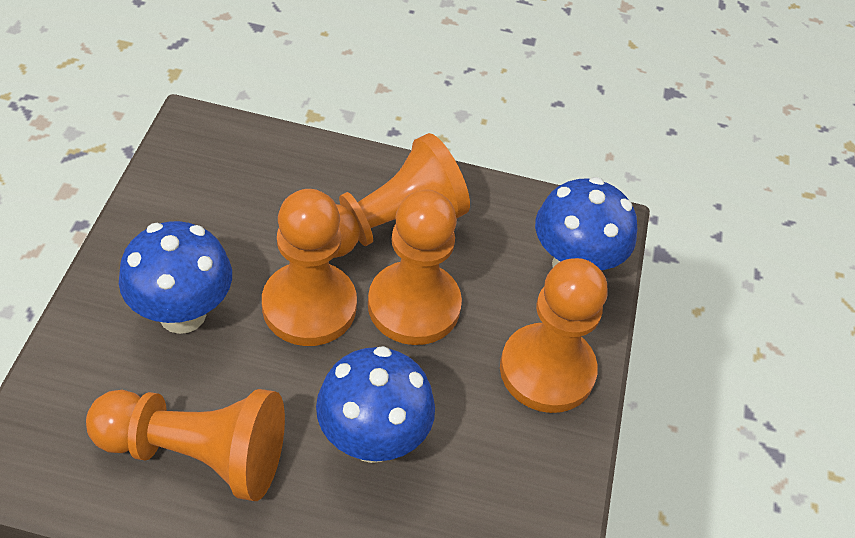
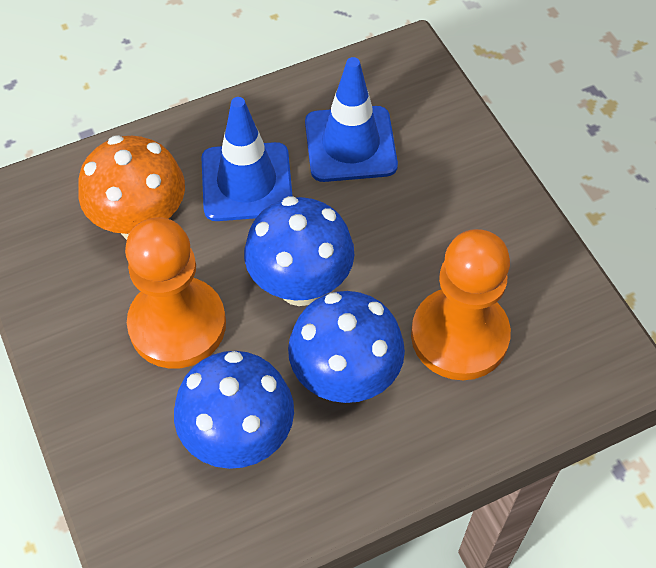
blue traffic cone: 0 -> 2
orange mushroom: 0 -> 1
orange pawn: 5 -> 2

